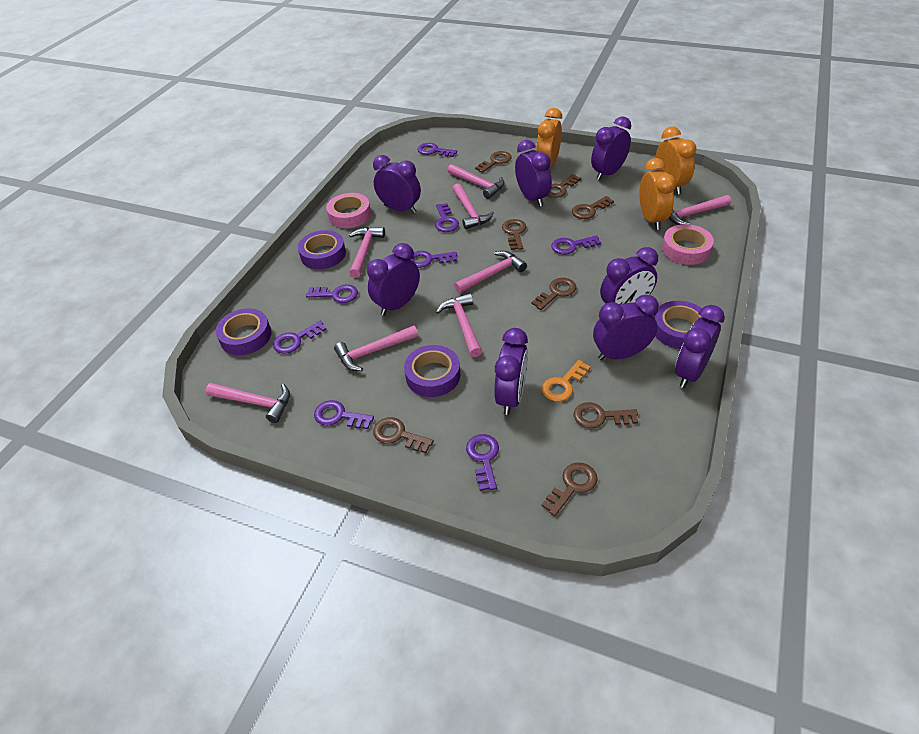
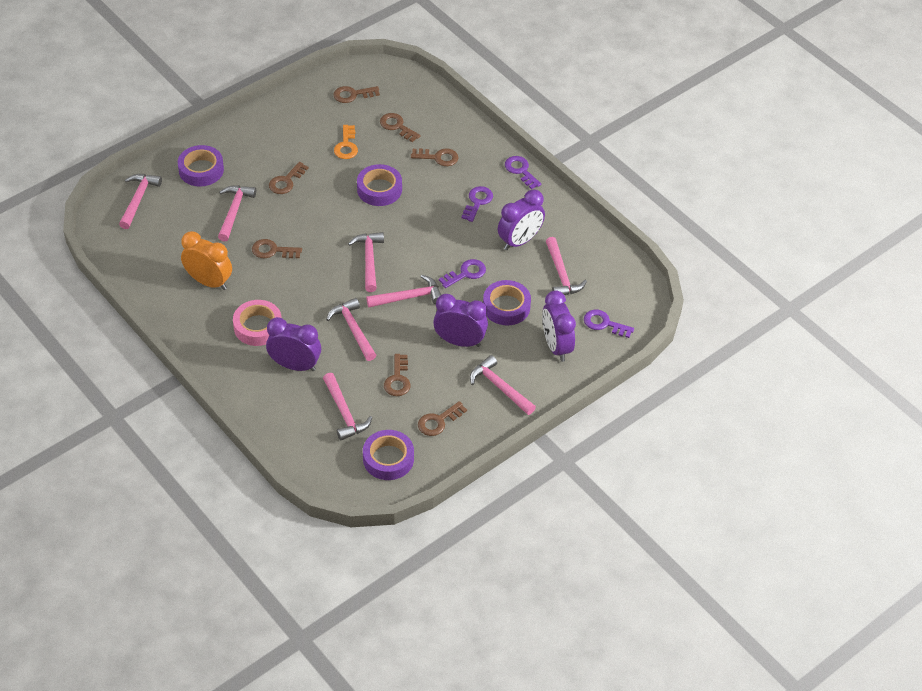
brown key: 8 -> 7
orange clock: 3 -> 1
pink tape: 2 -> 1
purple clock: 8 -> 4
purple key: 8 -> 4

